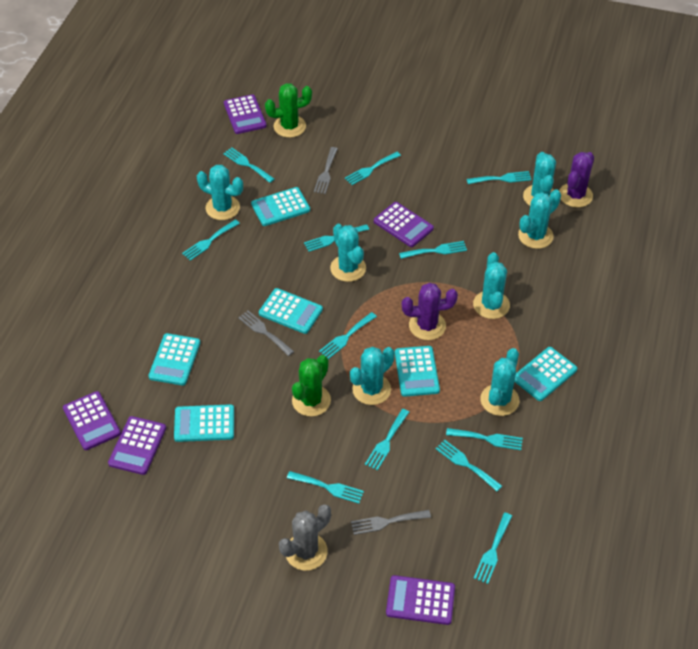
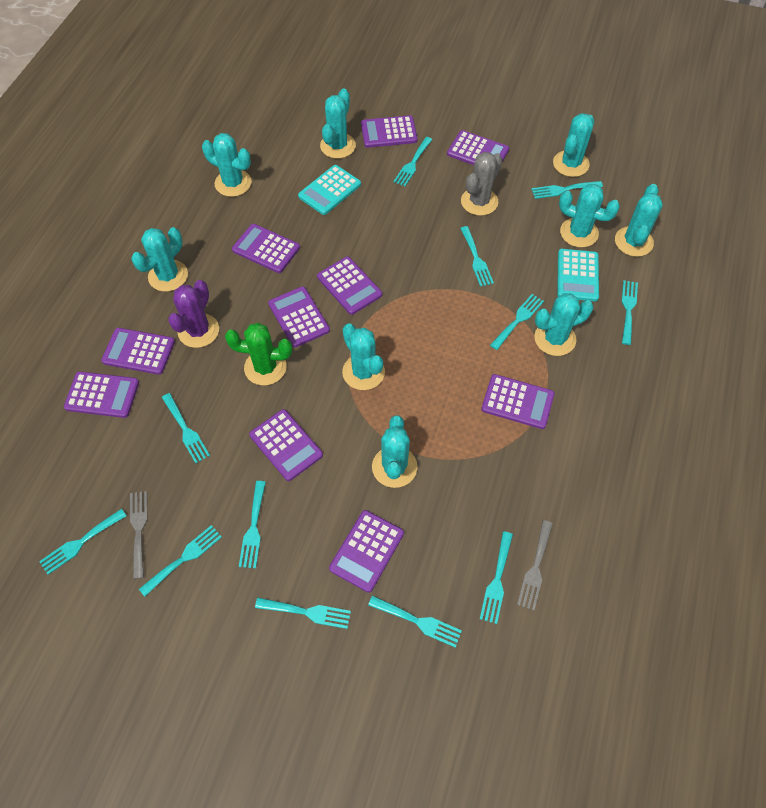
green cactus: 2 -> 1
grey fork: 3 -> 2
purple cactus: 2 -> 1
purple calculator: 5 -> 10
turquoise cactus: 7 -> 9
turquoise calculator: 6 -> 2

